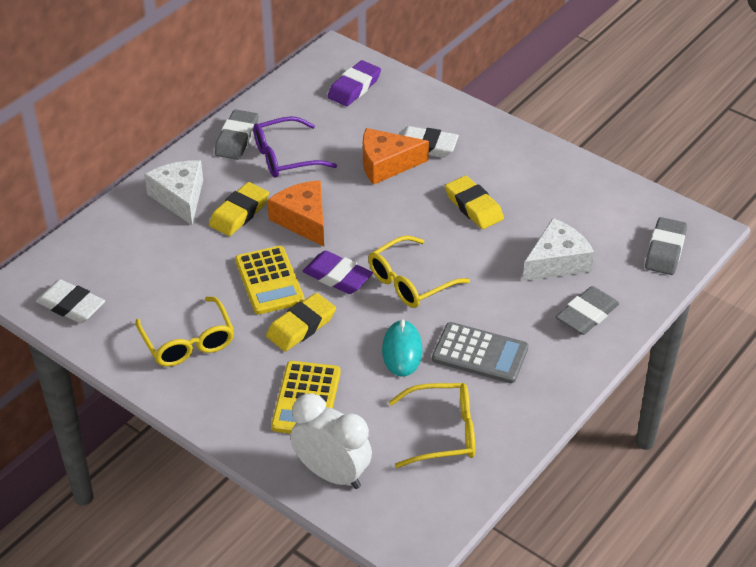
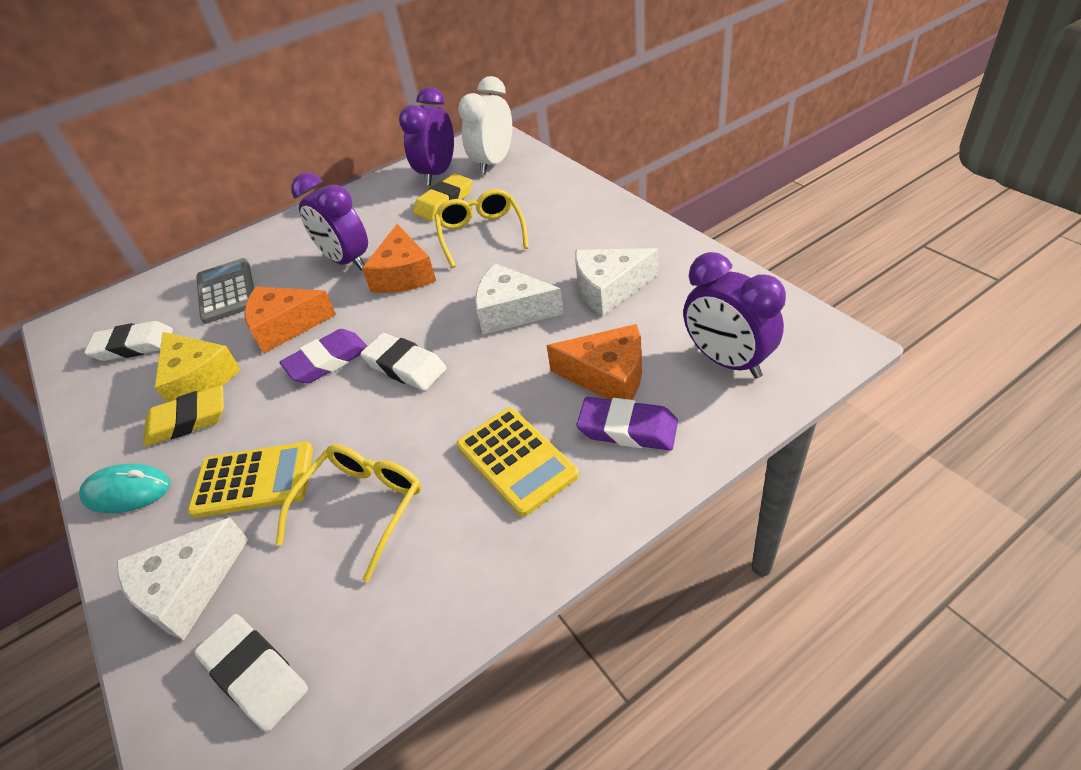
grey eraser: 3 -> 0
orange cheese: 2 -> 3
purple clock: 0 -> 3
purple glasses: 1 -> 0
white cheese: 2 -> 3
white eraser: 2 -> 3
yellow cheese: 0 -> 1
yellow eraser: 3 -> 2
yellow glasses: 3 -> 2

